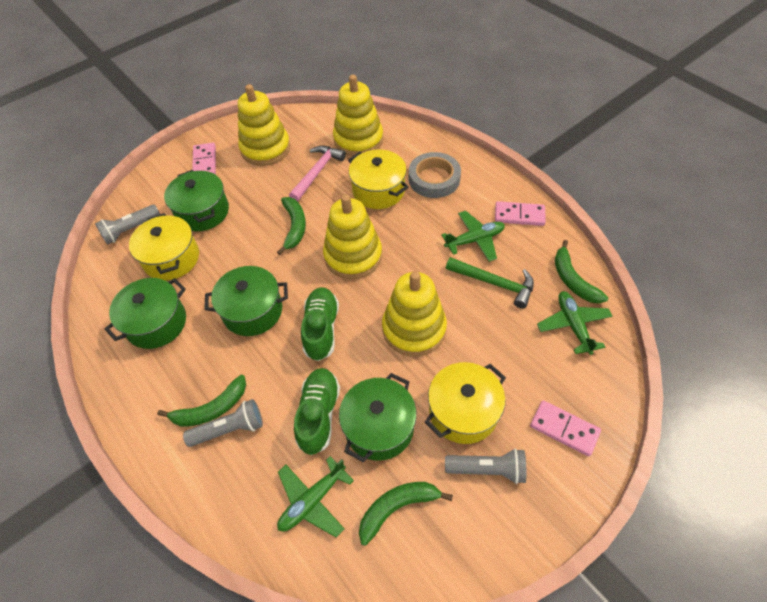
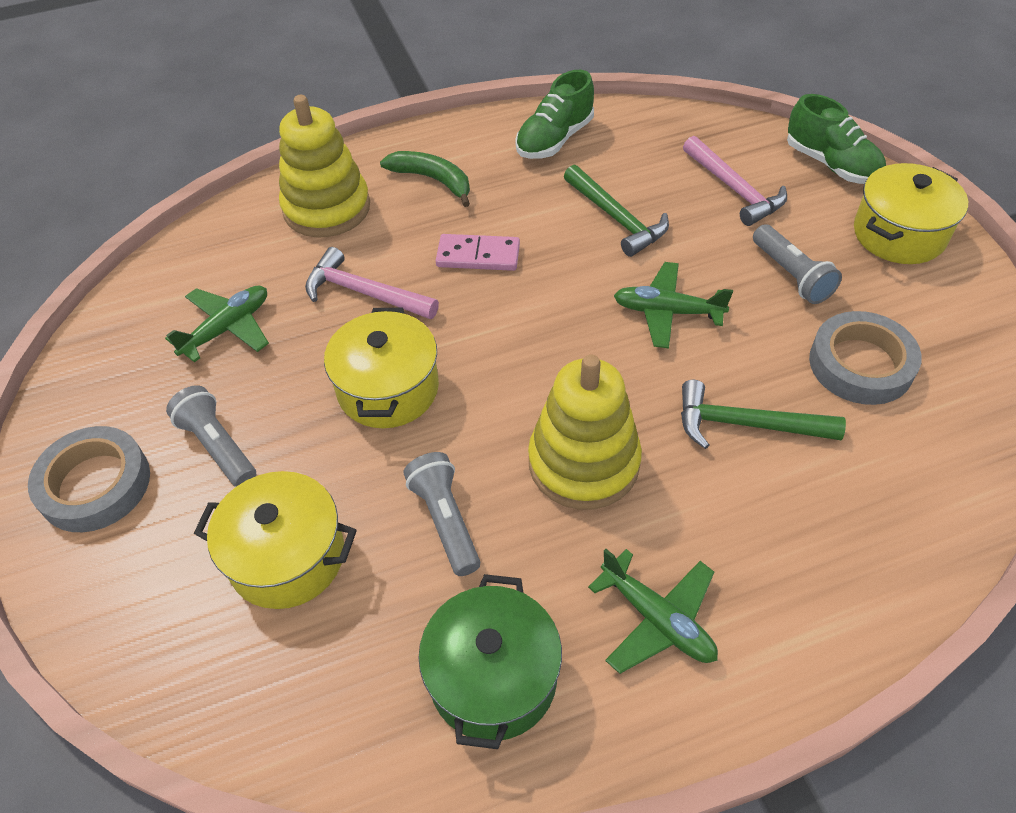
green banana: 4 -> 1
green hammer: 1 -> 2
green pot: 4 -> 1
grey tape: 1 -> 2
pink domino: 3 -> 1
pink hammer: 1 -> 2
yellow stacking toy: 4 -> 2

